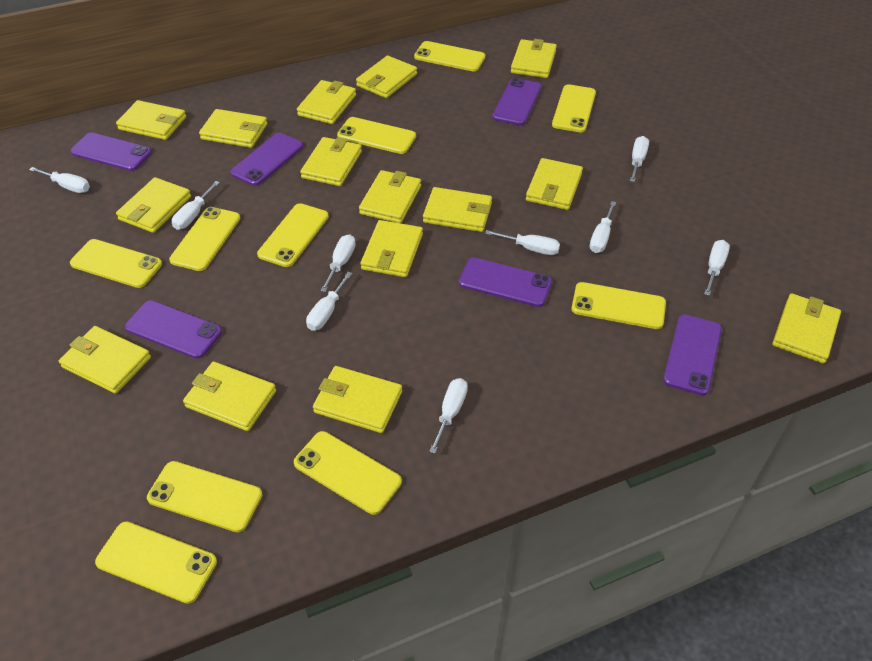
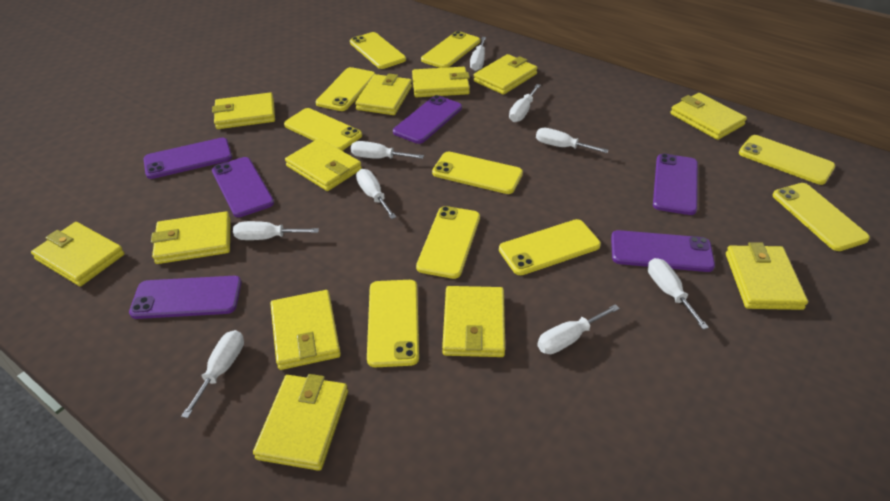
yellow wallet: 15 -> 12

